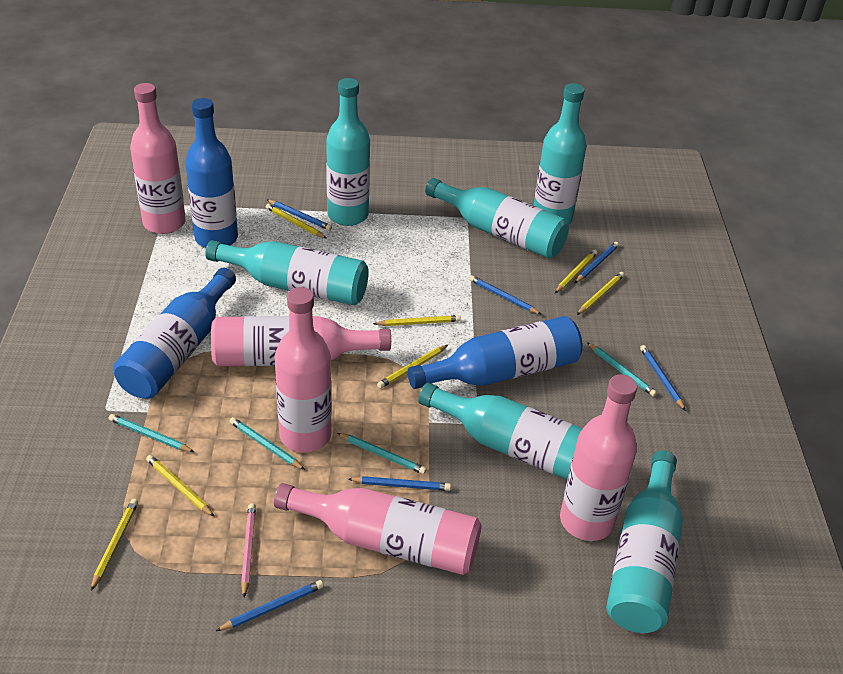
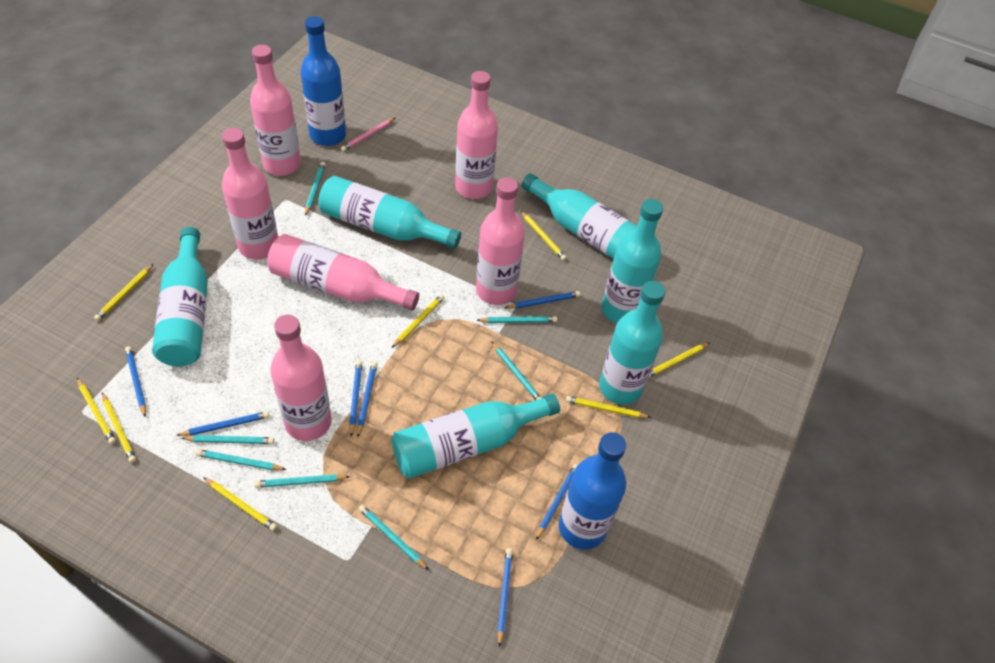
blue bottle: 3 -> 2
blue pencil: 6 -> 7
pink bottle: 5 -> 6
turquoise pencil: 4 -> 7
yellow pencil: 7 -> 8

